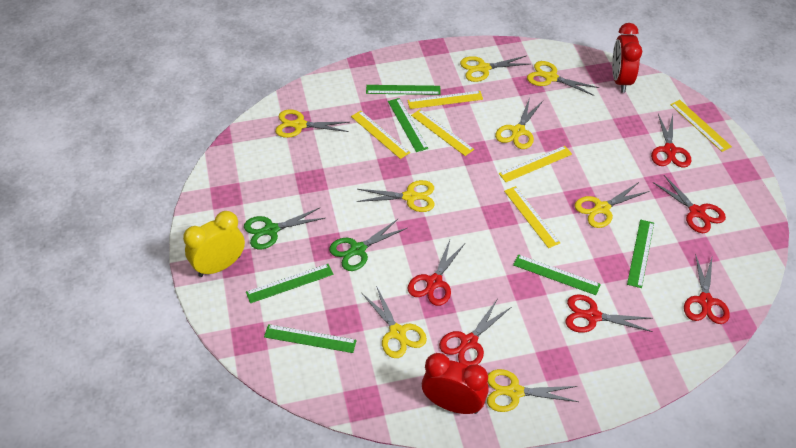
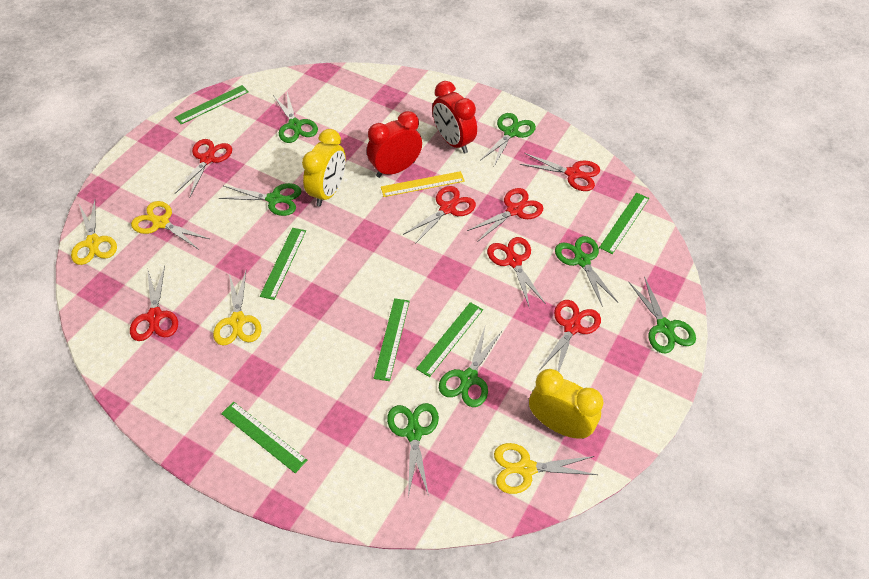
green scissors: 2 -> 7
red scissors: 6 -> 7
yellow clock: 1 -> 2
yellow ruler: 6 -> 1
yellow scissors: 8 -> 4

